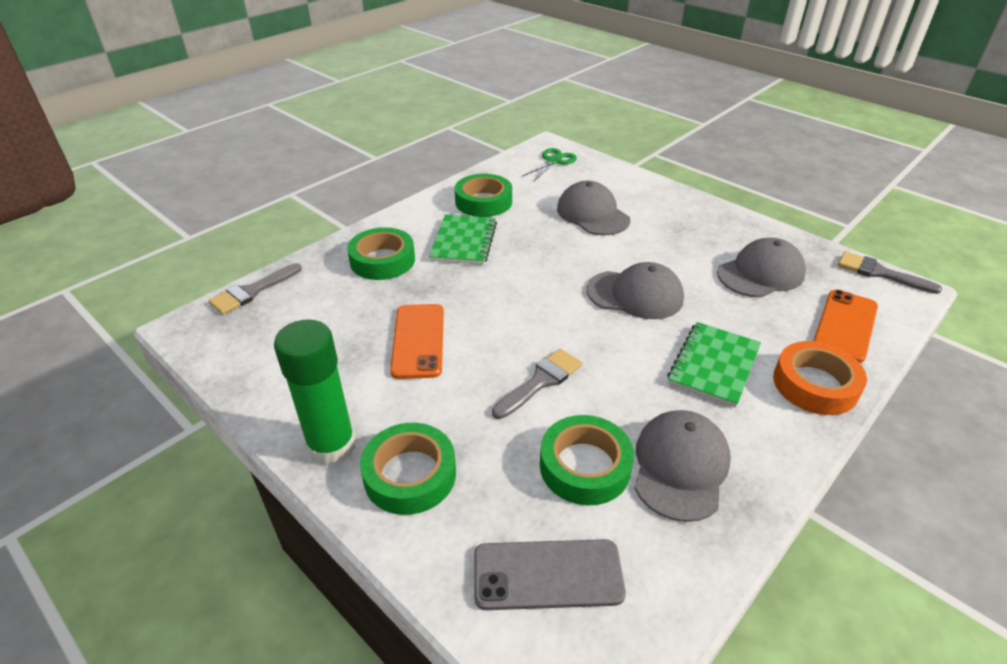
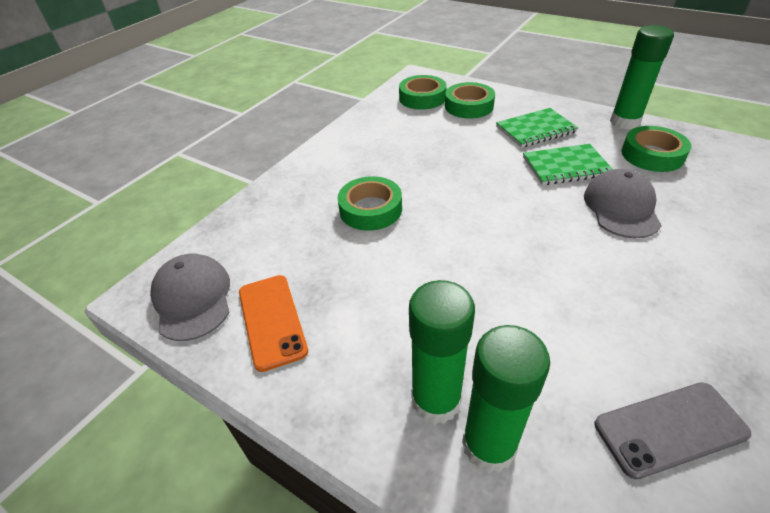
green glue stick: 1 -> 3
green scissors: 1 -> 0
grey brush: 3 -> 0
grey cap: 4 -> 2
orange phone: 2 -> 1
orange tape: 1 -> 0

